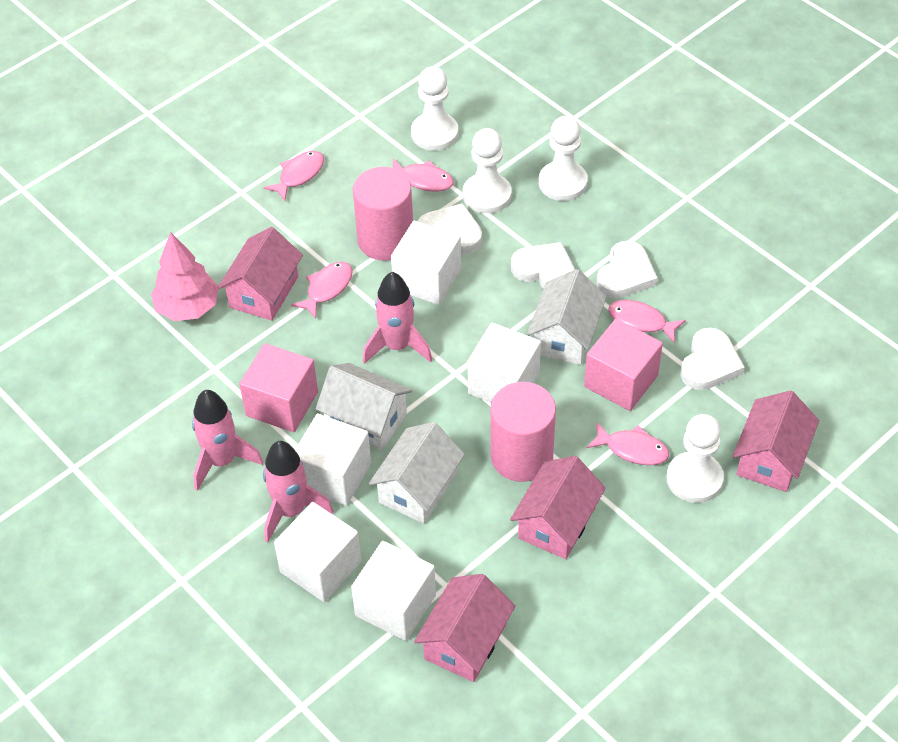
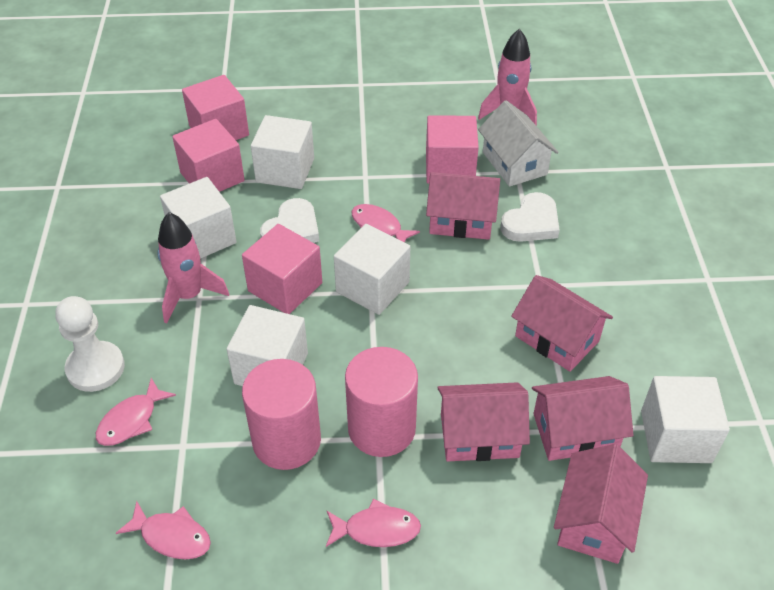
pink cube: 2 -> 4
pink fish: 5 -> 4
pink house: 4 -> 5
pink rocket: 3 -> 2
pink tree: 1 -> 0
white heart: 4 -> 2
white house: 3 -> 1
white pawn: 4 -> 1

